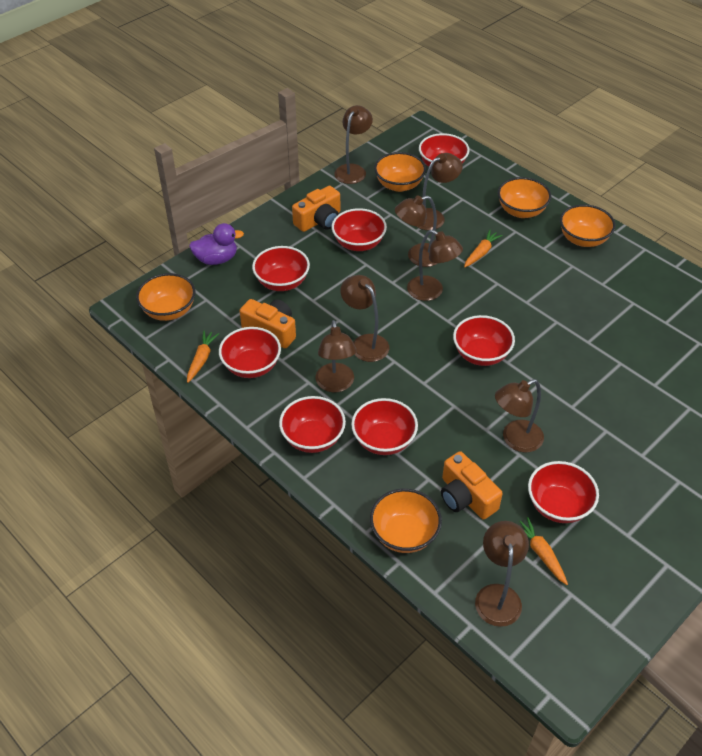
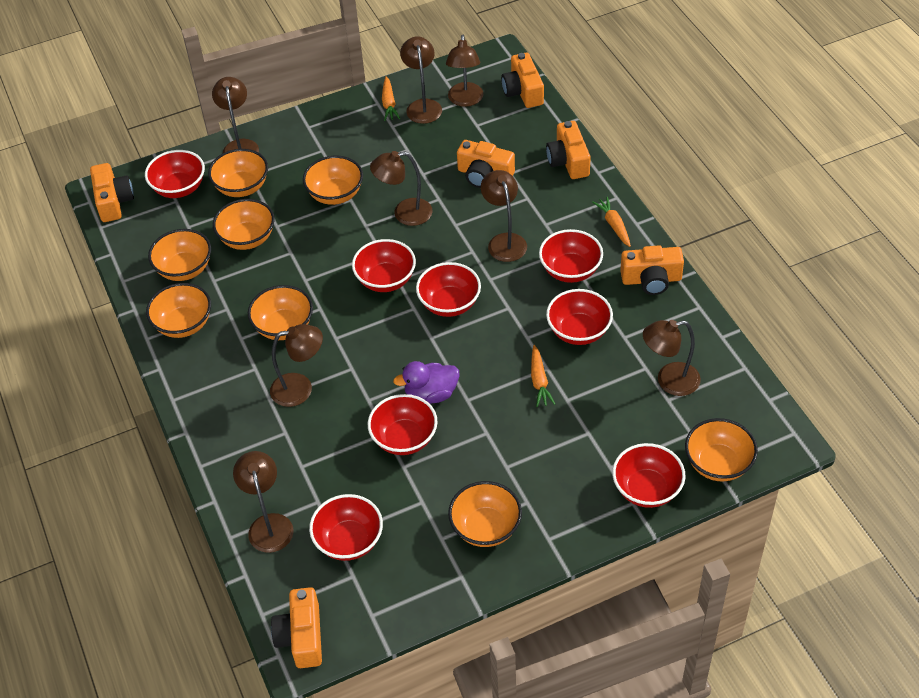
orange bowl: 5 -> 8
orange camera: 3 -> 6

